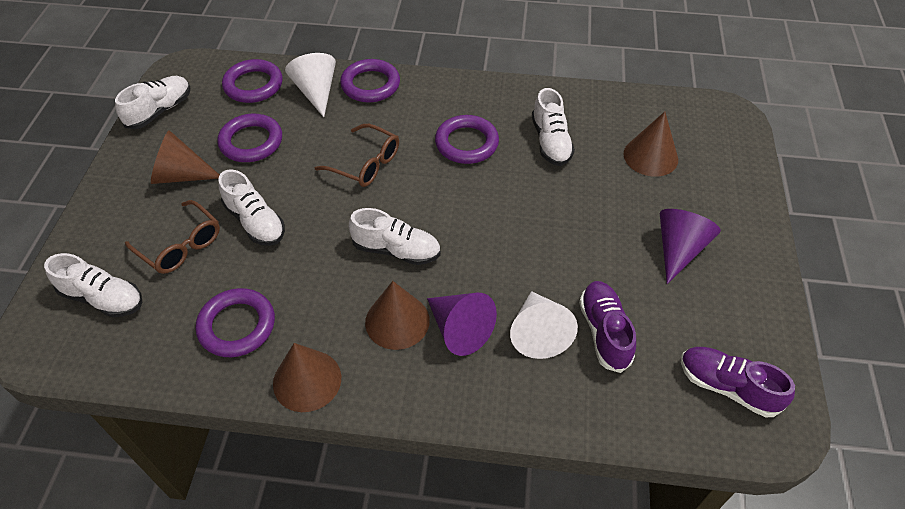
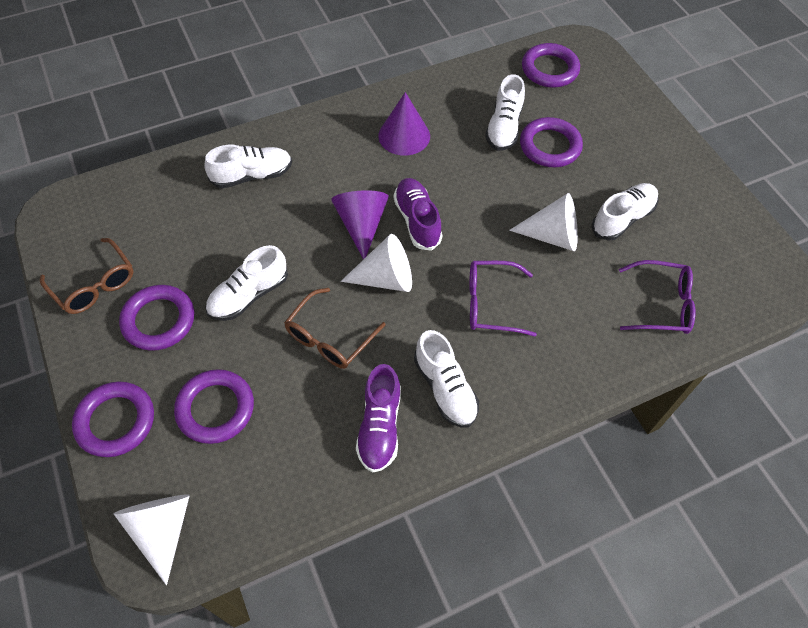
brown cone: 4 -> 0
purple glasses: 0 -> 2
white cone: 2 -> 3

